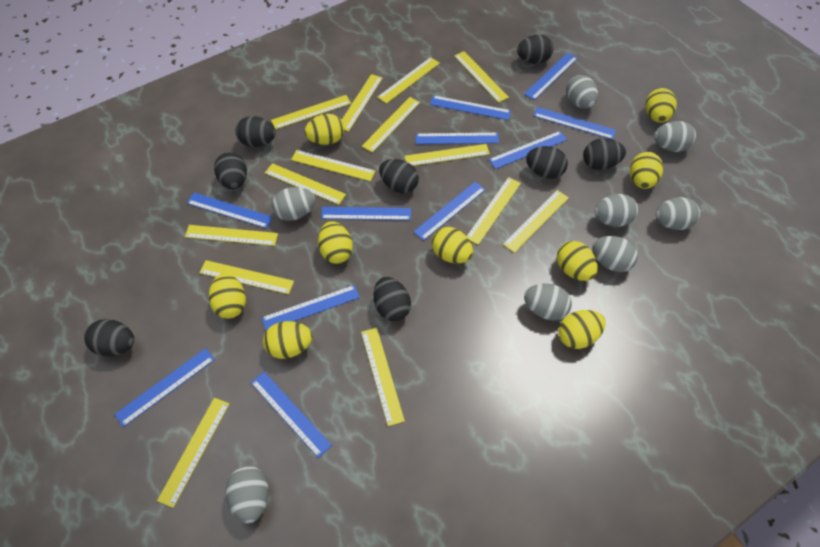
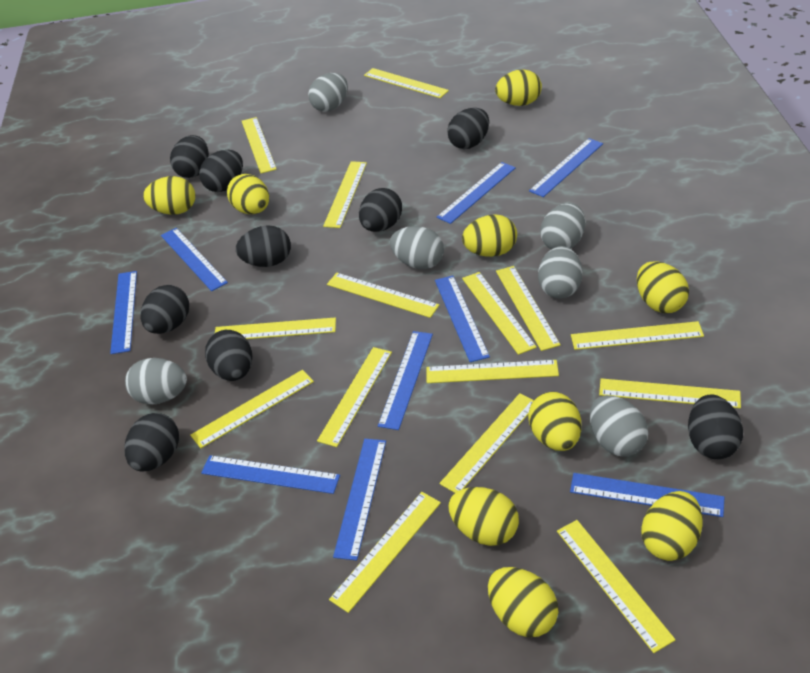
black egg: 8 -> 9
blue ruler: 11 -> 9
grey egg: 8 -> 6
yellow ruler: 14 -> 15

